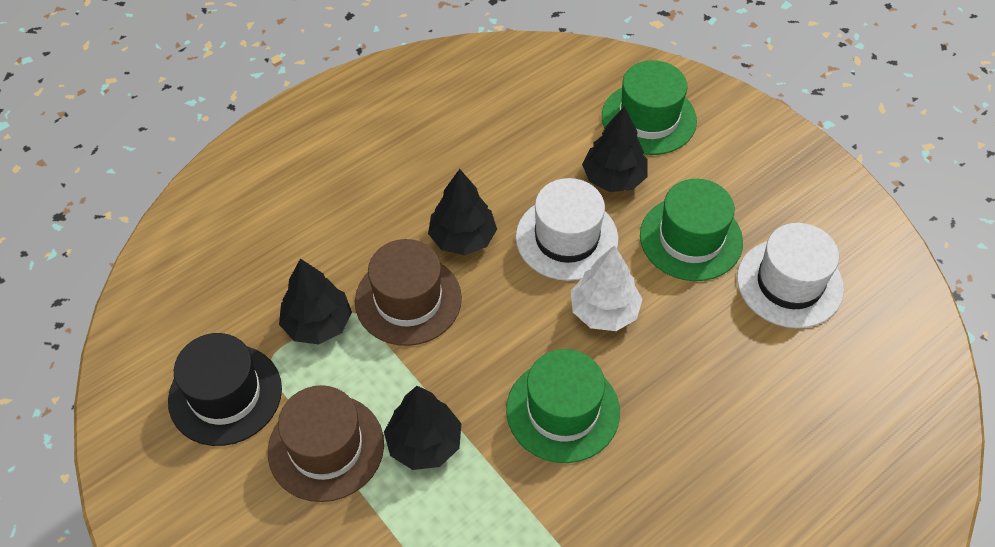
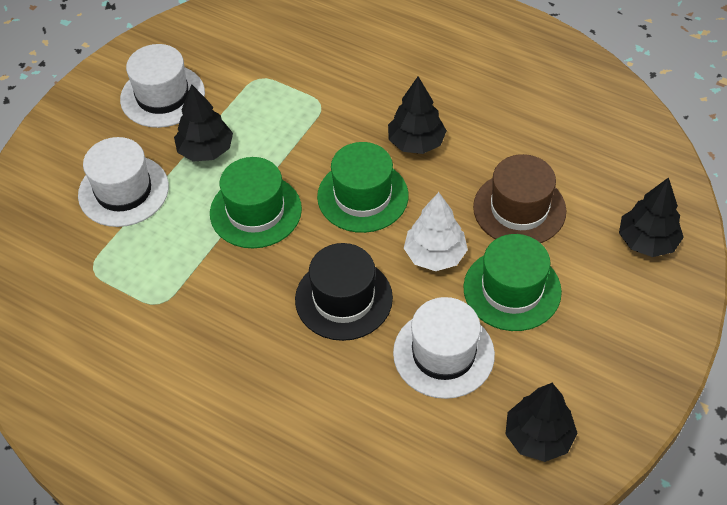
brown hat: 2 -> 1
white hat: 2 -> 3

